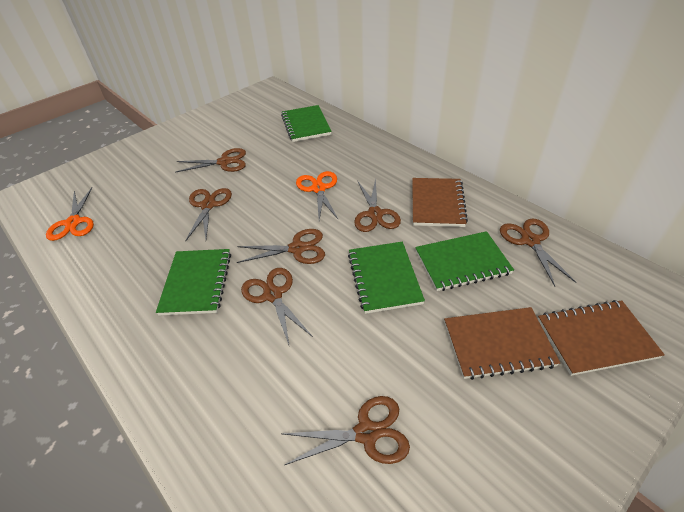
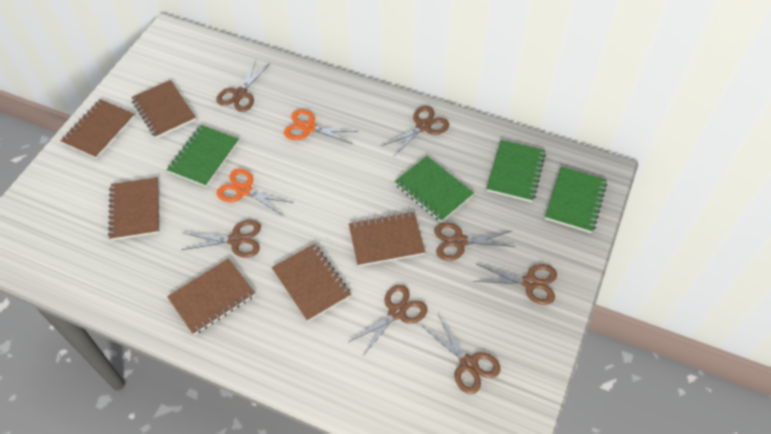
brown notebook: 3 -> 6

